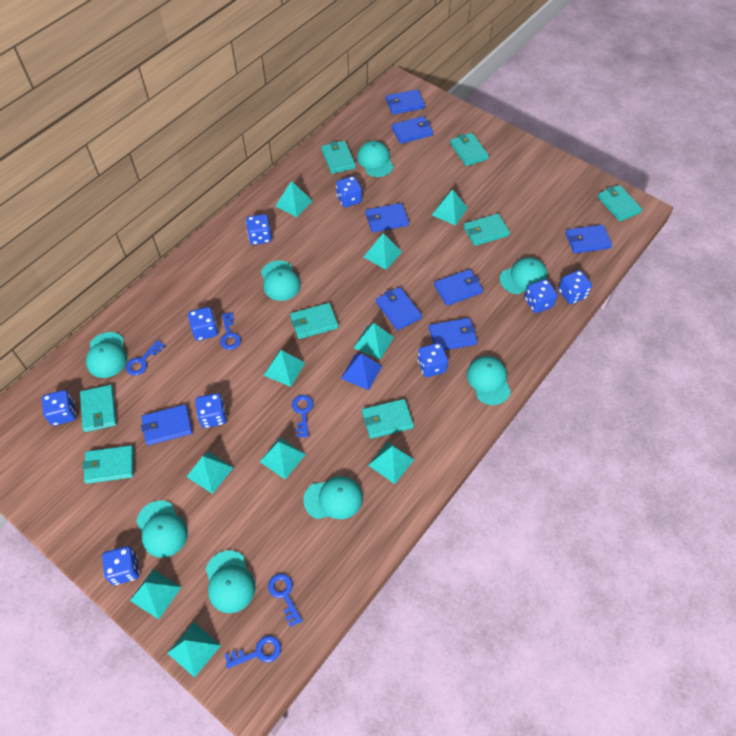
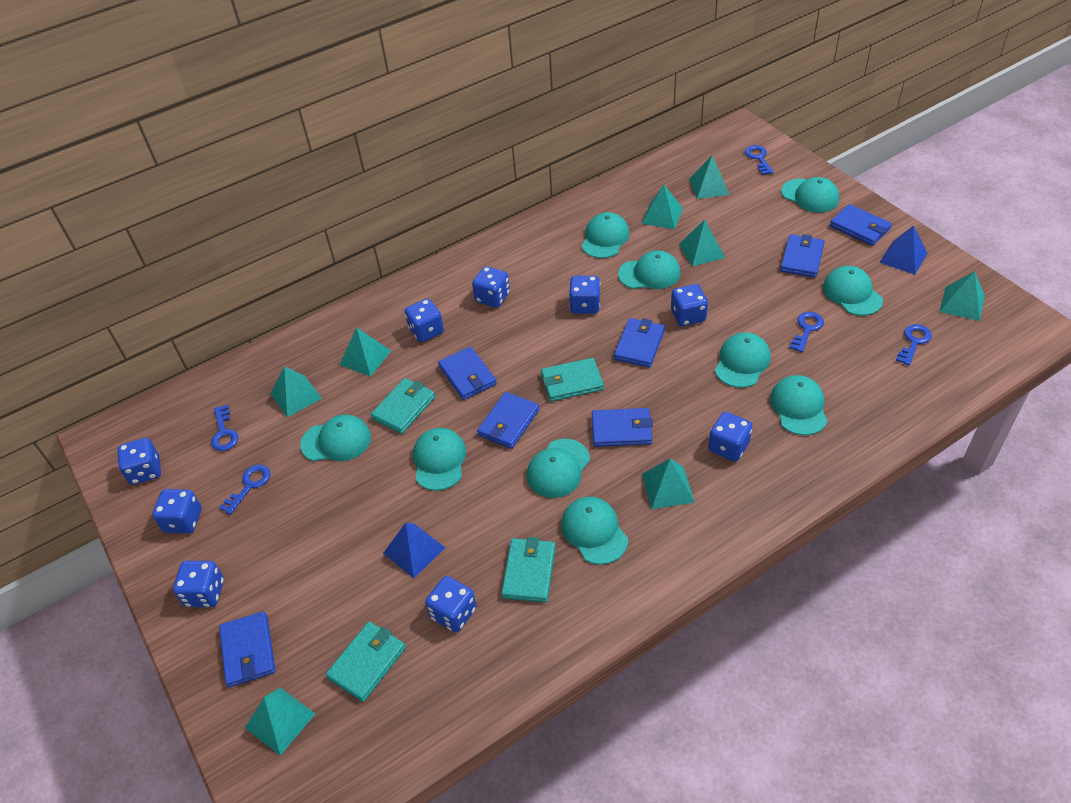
blue pyramid: 1 -> 2
blue wallet: 8 -> 7
turquoise cap: 8 -> 10
turquoise pyramid: 10 -> 8
turquoise wallet: 8 -> 4

